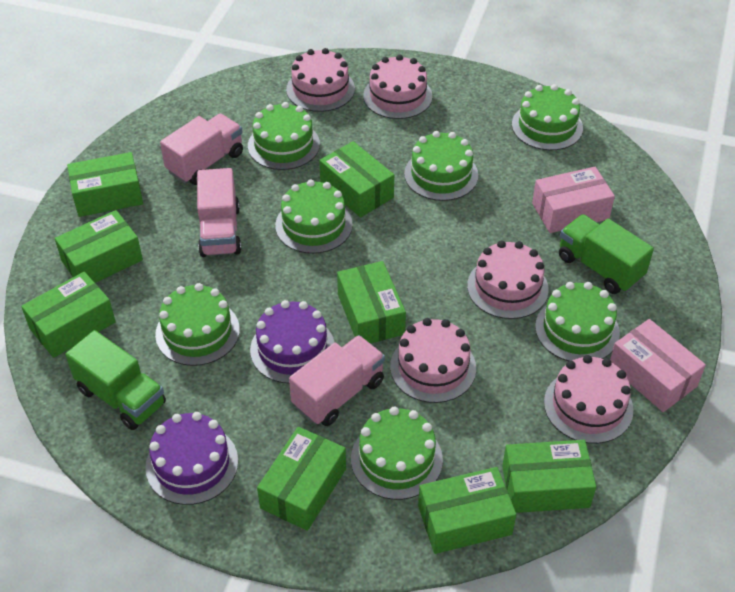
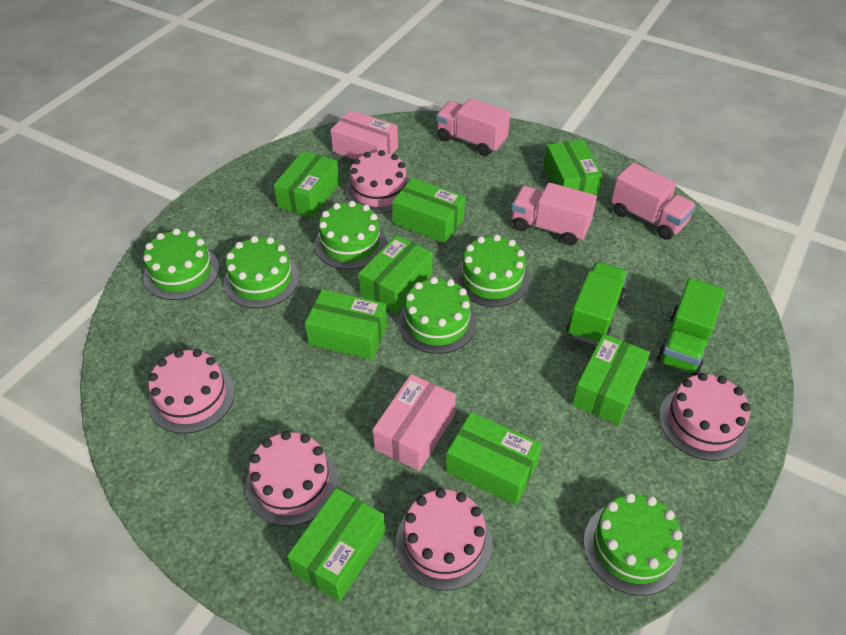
green cake: 7 -> 6
purple cake: 2 -> 0

